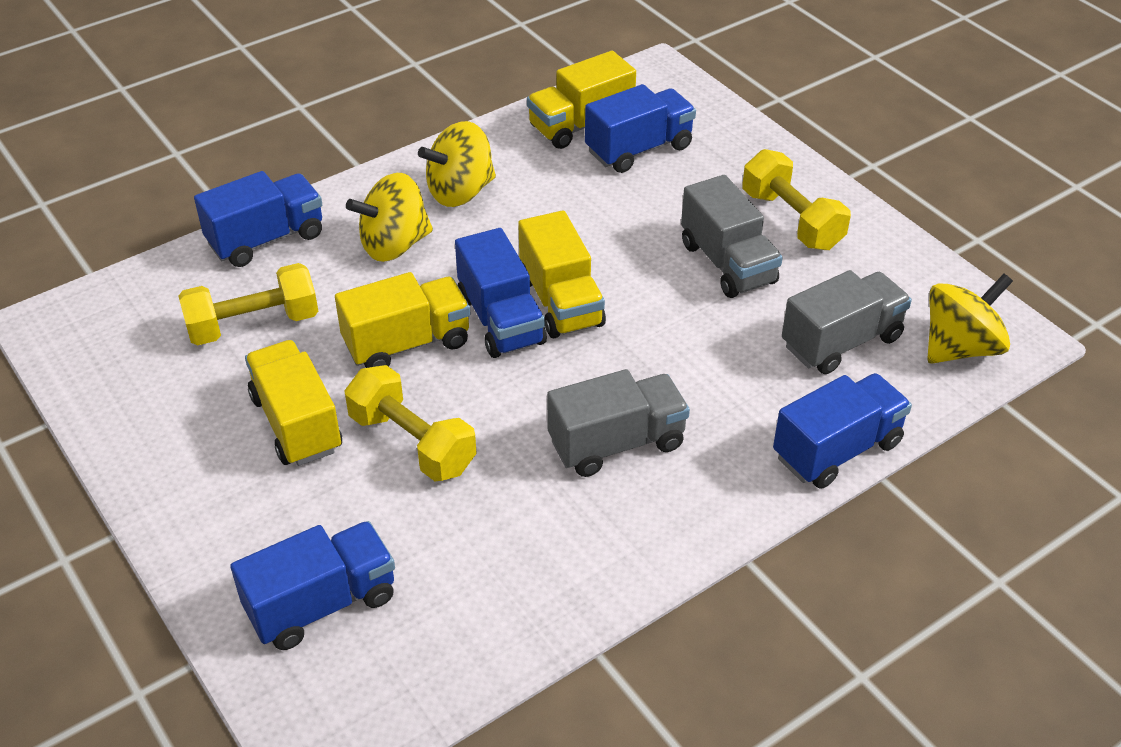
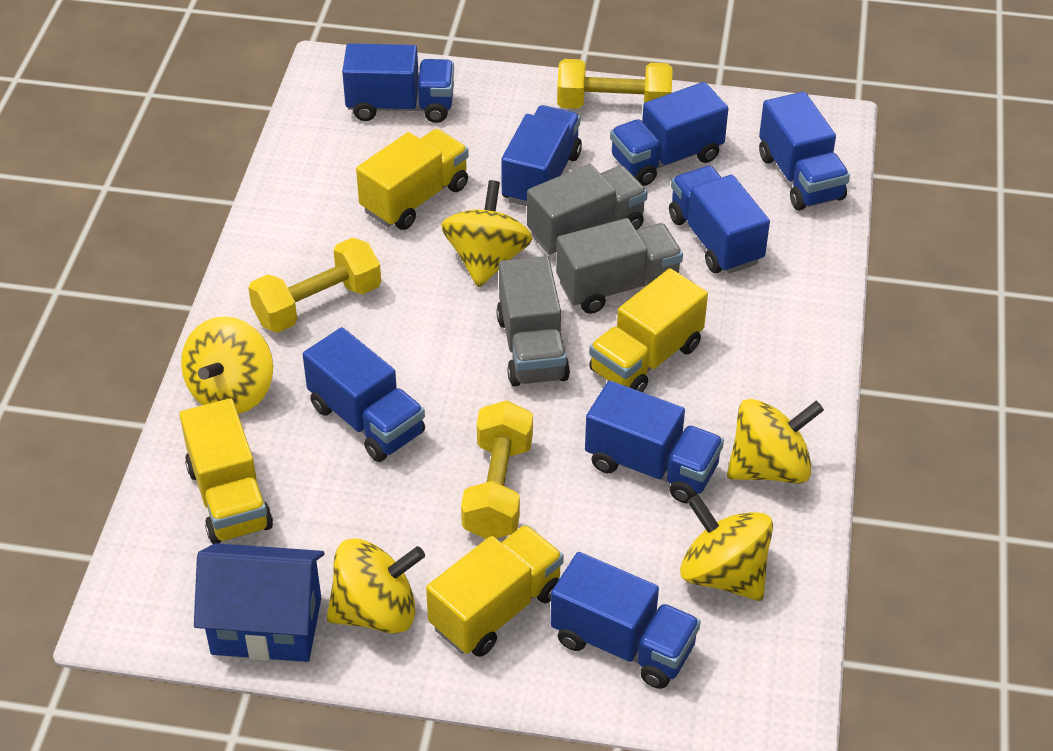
blue house: 0 -> 1
blue truck: 5 -> 8
yellow spinning top: 3 -> 5

